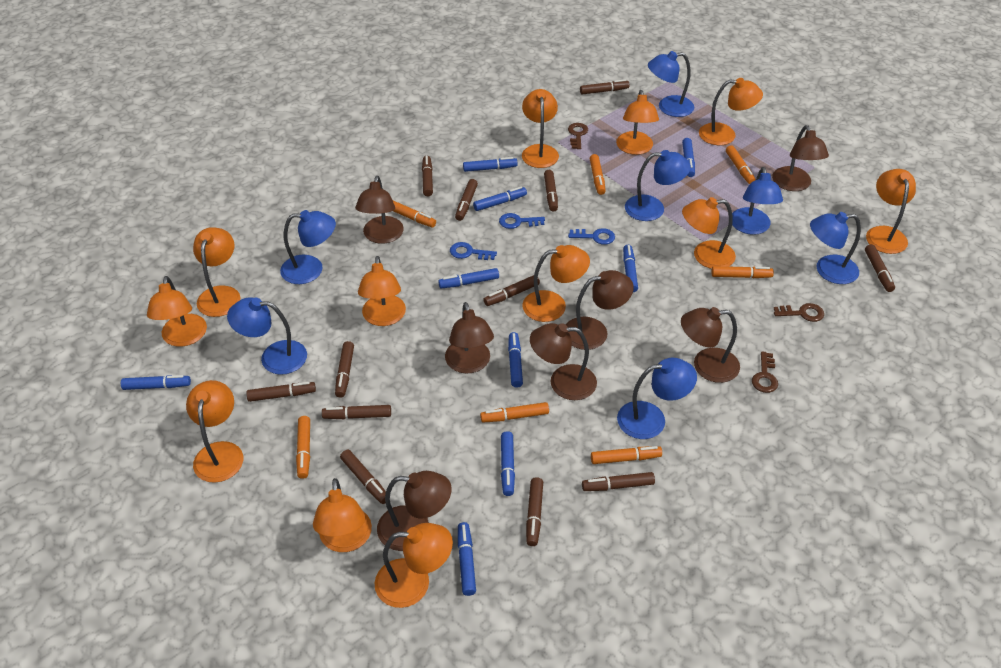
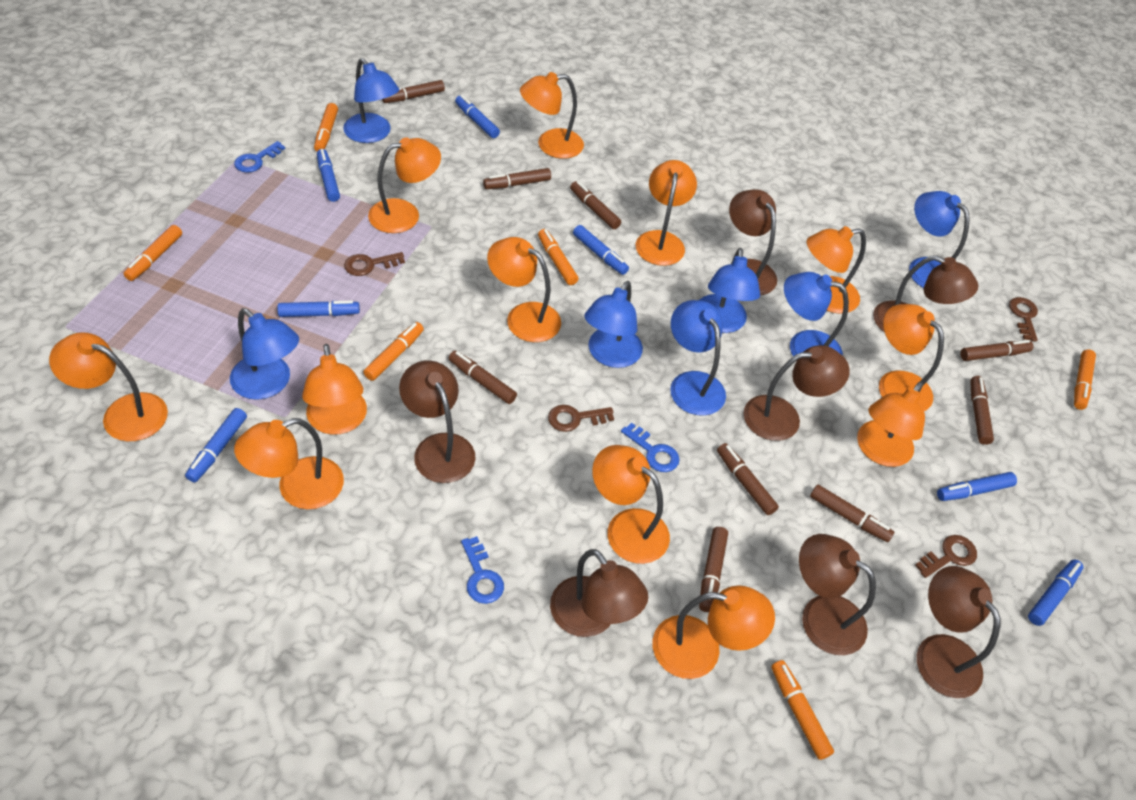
blue marker: 9 -> 7
brown key: 3 -> 4
brown marker: 12 -> 9
orange marker: 7 -> 6

